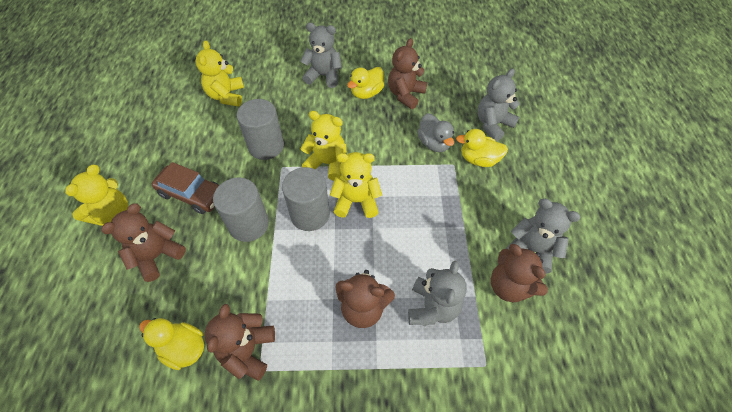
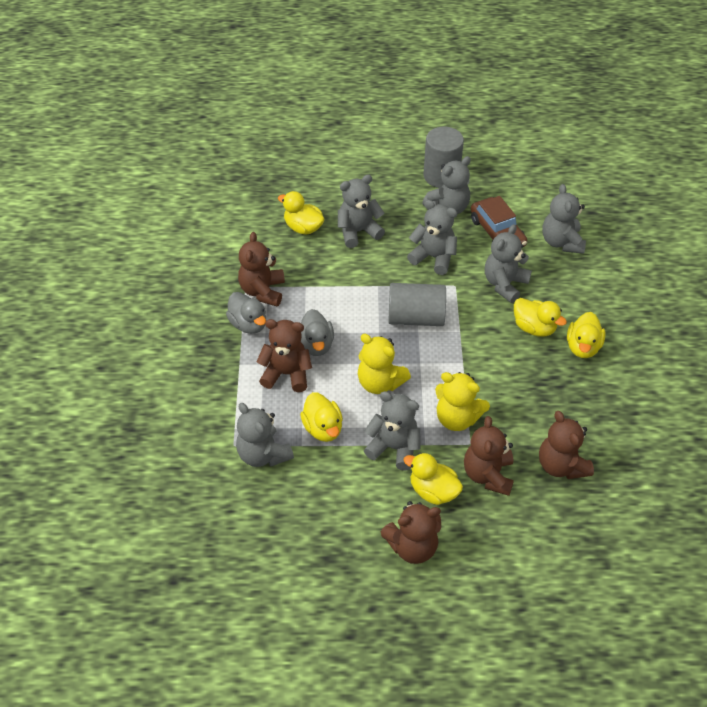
grey cylinder: 3 -> 2
grey duck: 1 -> 2
grey teddy bear: 4 -> 7
yellow duck: 3 -> 5
yellow teddy bear: 4 -> 2

